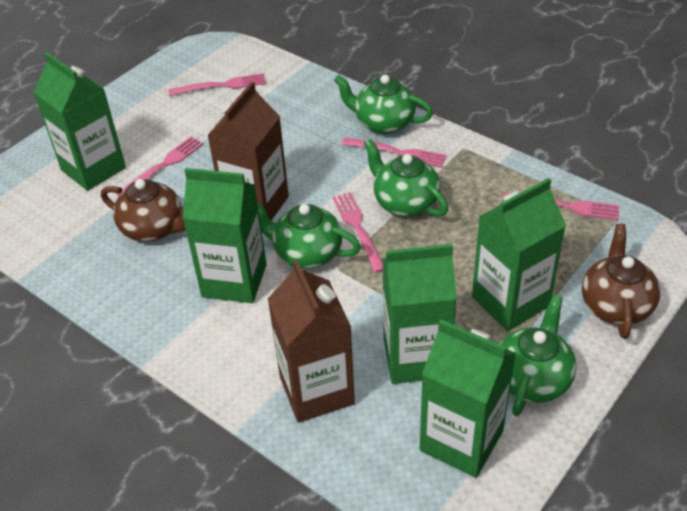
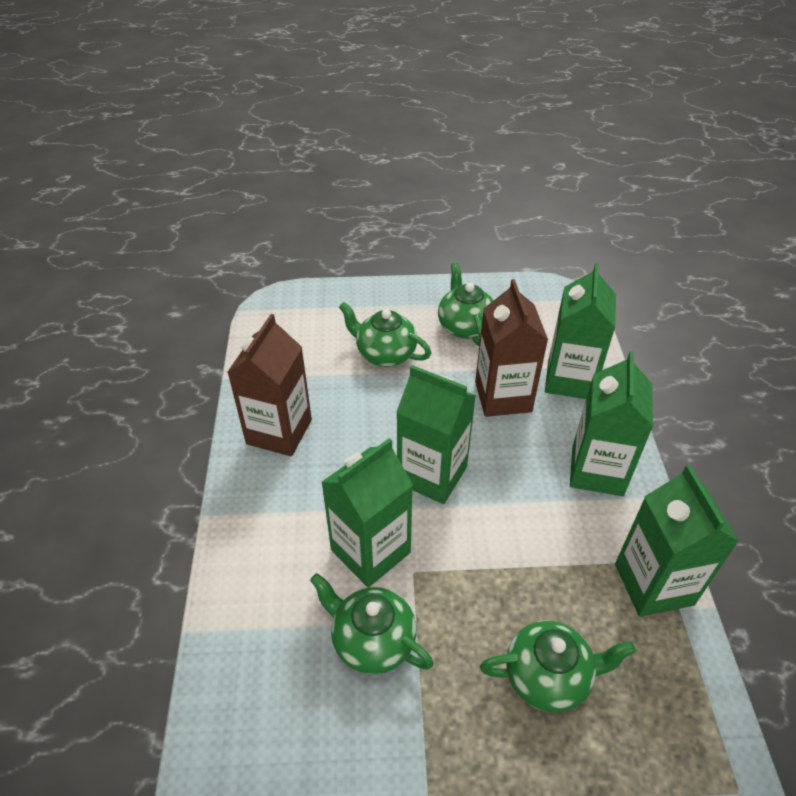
brown teapot: 2 -> 0
pink fork: 5 -> 0

